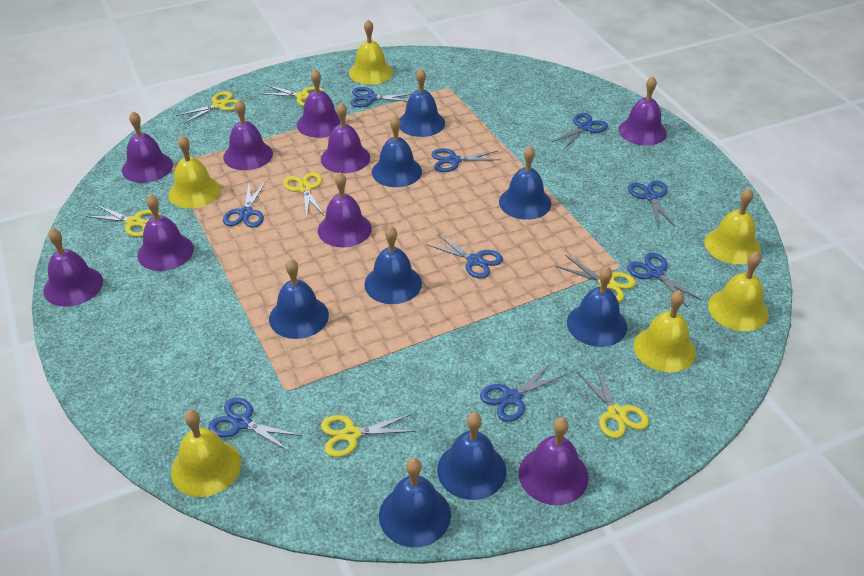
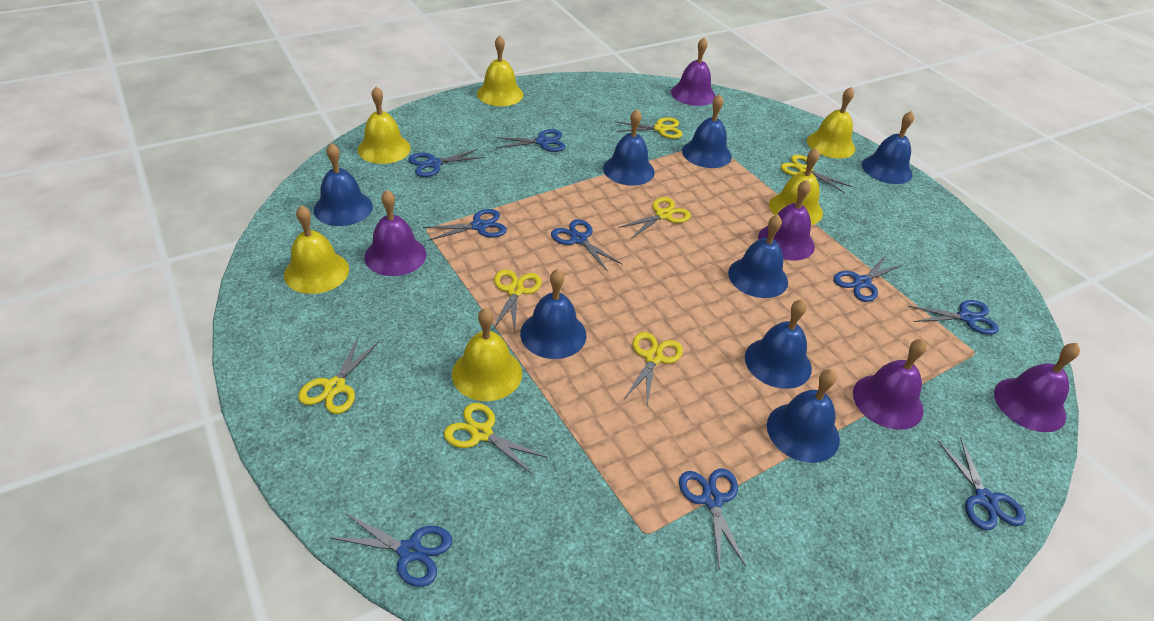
purple bell: 9 -> 5

